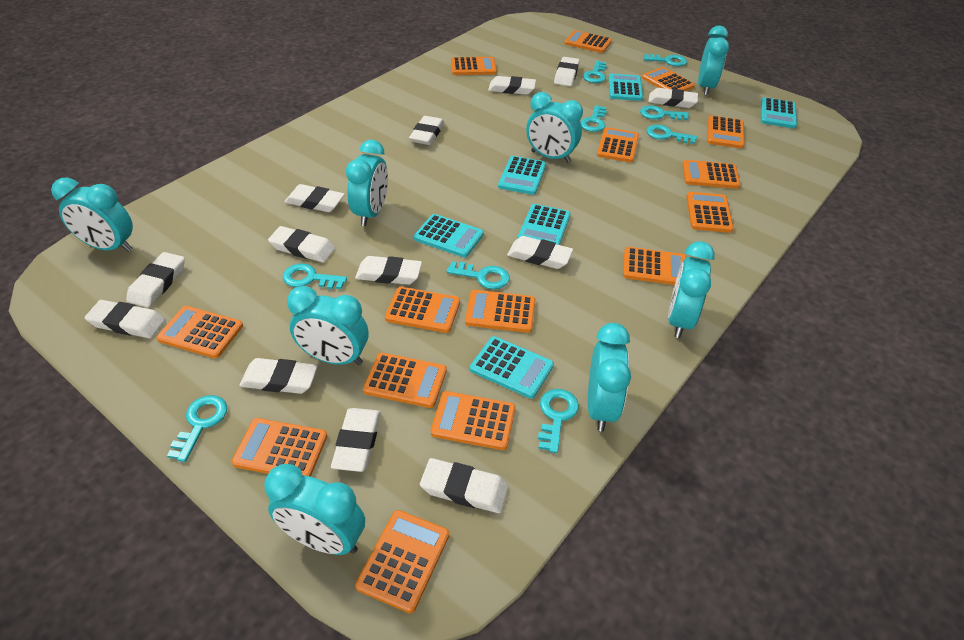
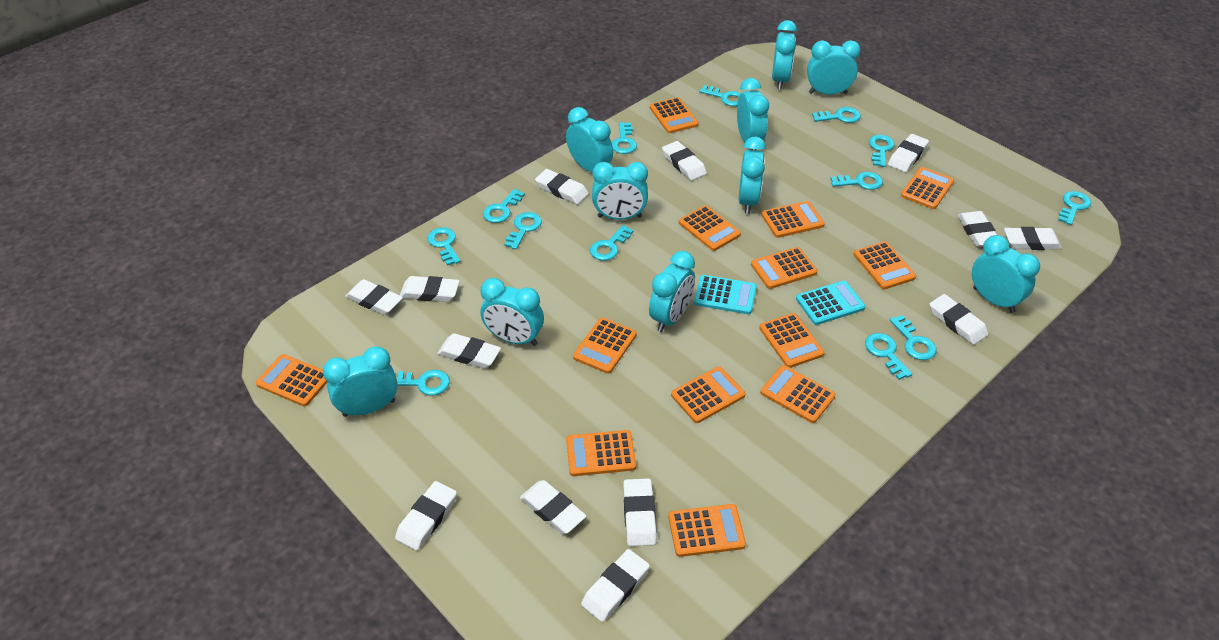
orange calculator: 15 -> 13
turquoise calculator: 6 -> 2
turquoise clock: 8 -> 10
turquoise key: 9 -> 13

